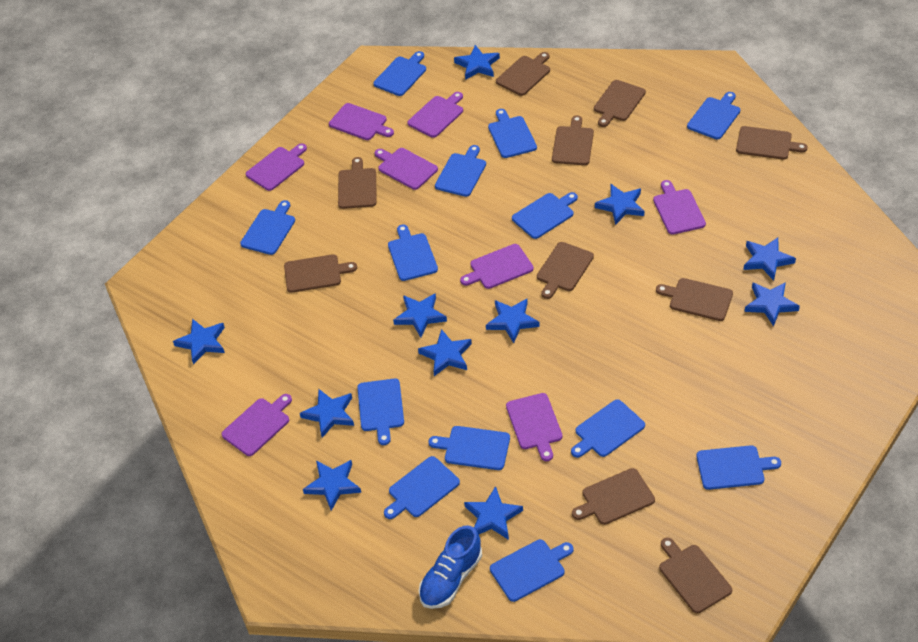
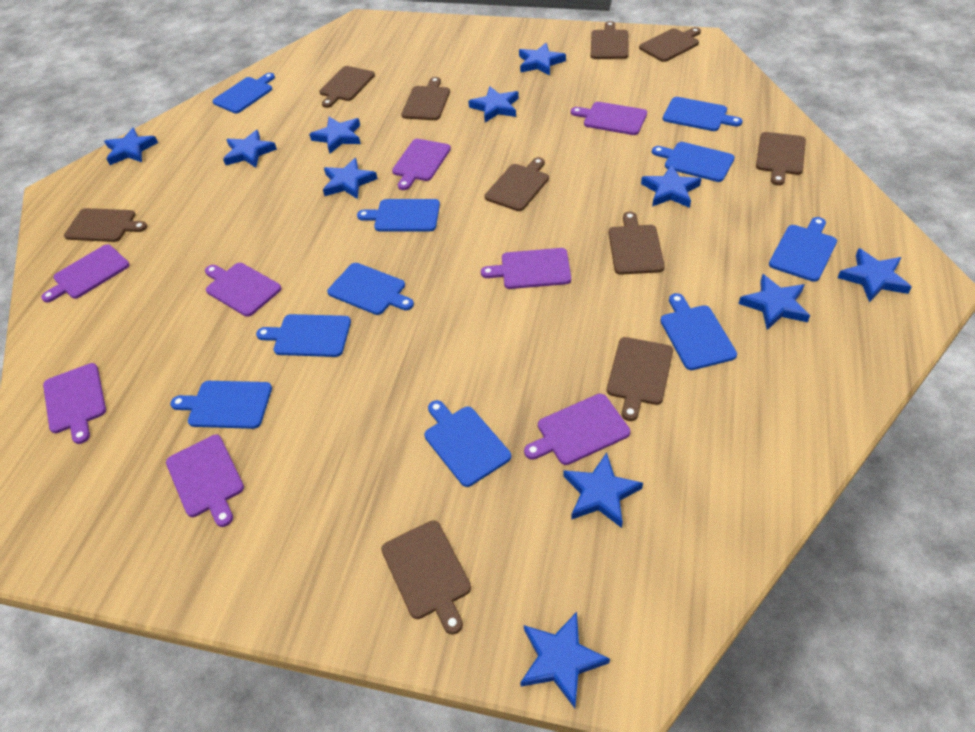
blue cutting board: 13 -> 10
blue shoe: 1 -> 0

